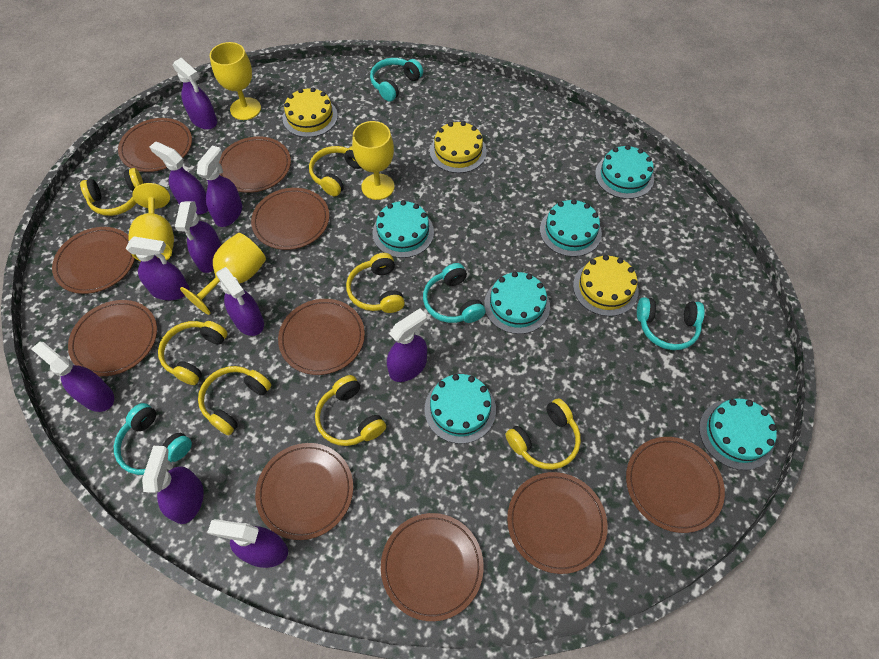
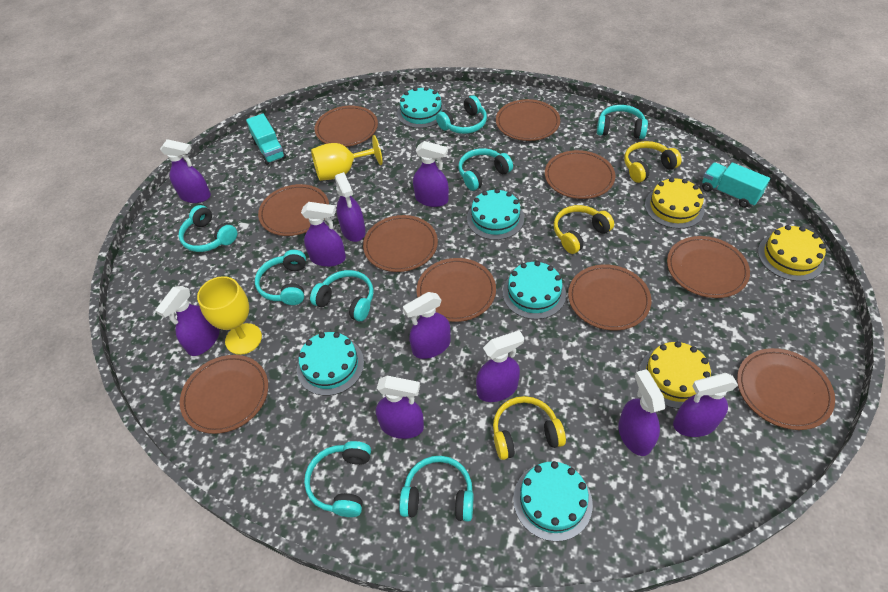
turquoise cake: 6 -> 5
turquoise headphones: 4 -> 8
turquoise truck: 0 -> 2
yellow goblet: 4 -> 2
yellow headphones: 7 -> 3

